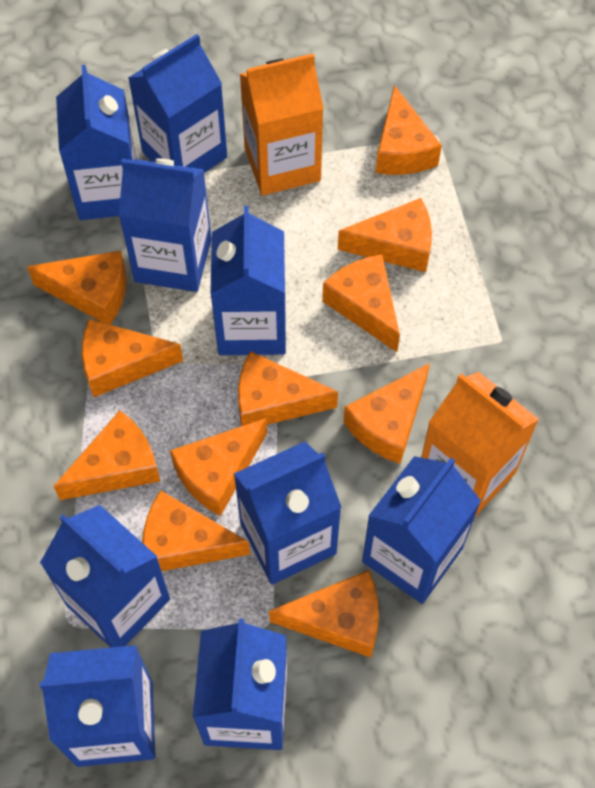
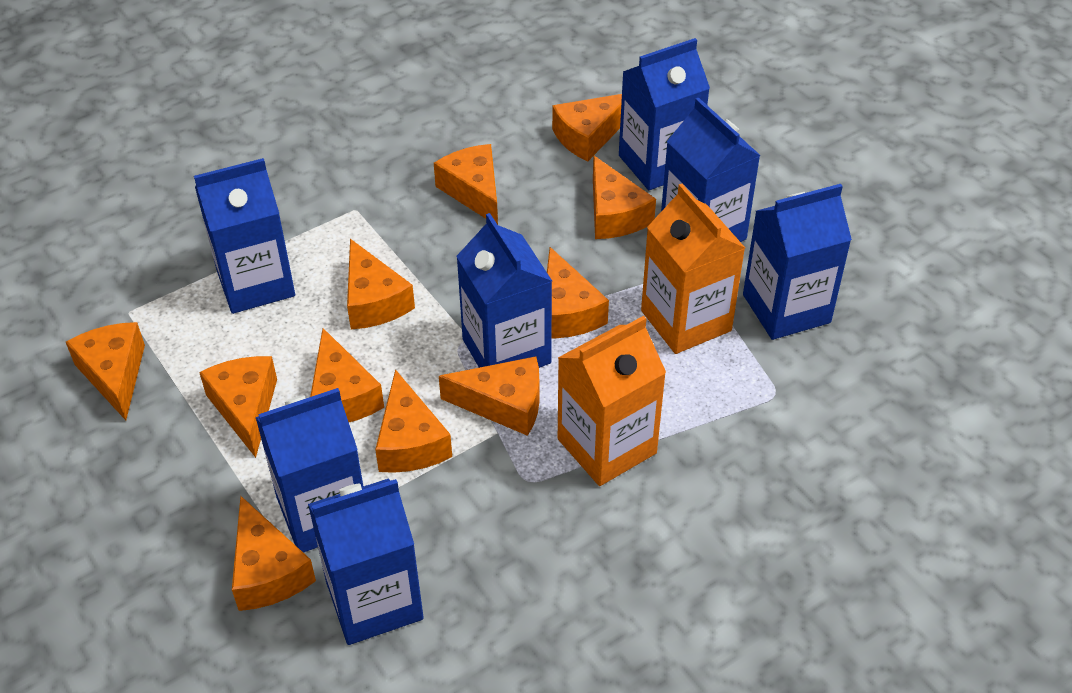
blue carton: 9 -> 7

